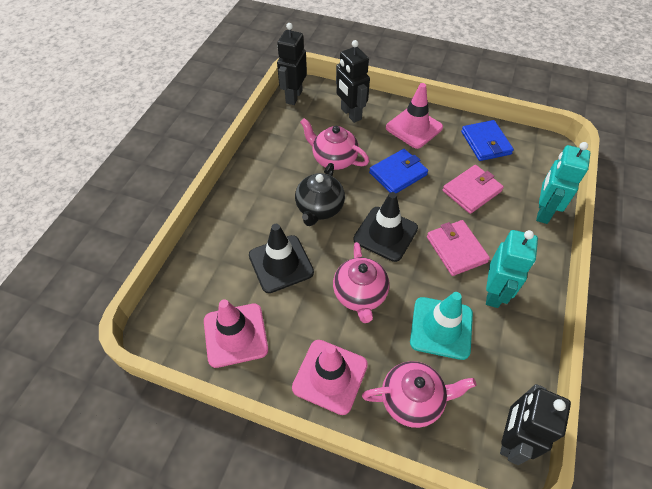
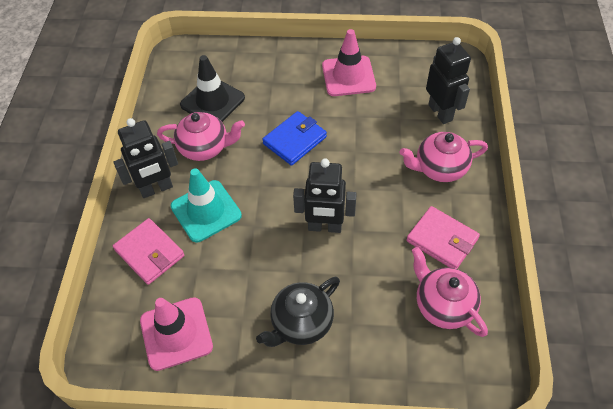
black traffic cone: 2 -> 1
blue wallet: 2 -> 1
pink traffic cone: 3 -> 2
turquoise robot: 2 -> 0

